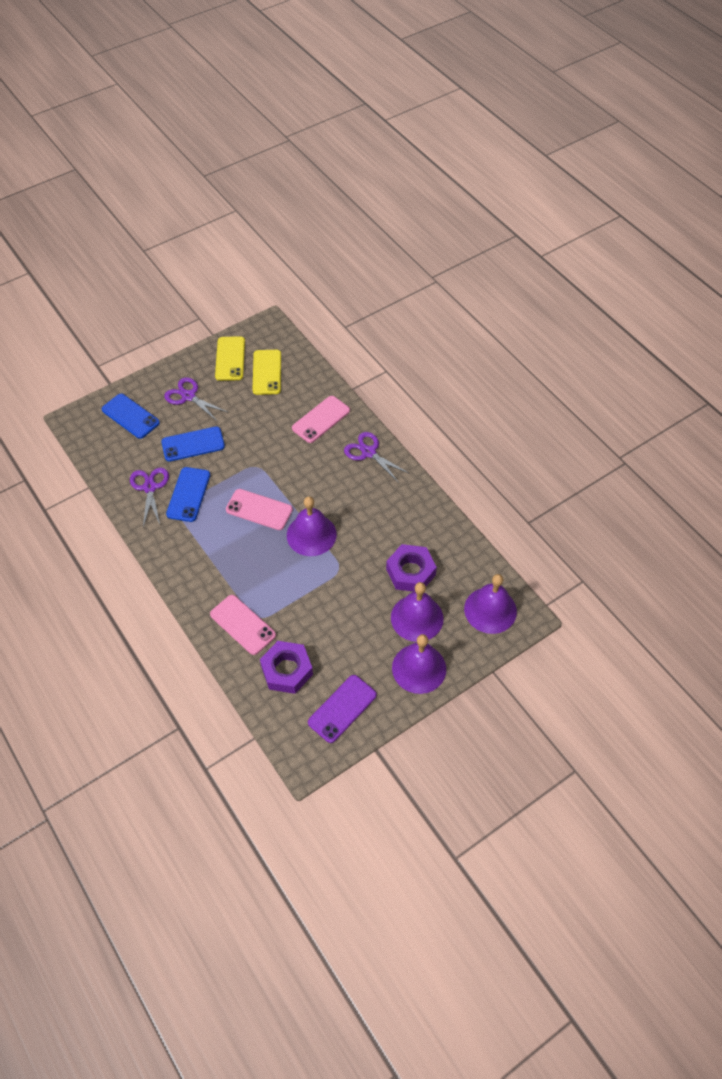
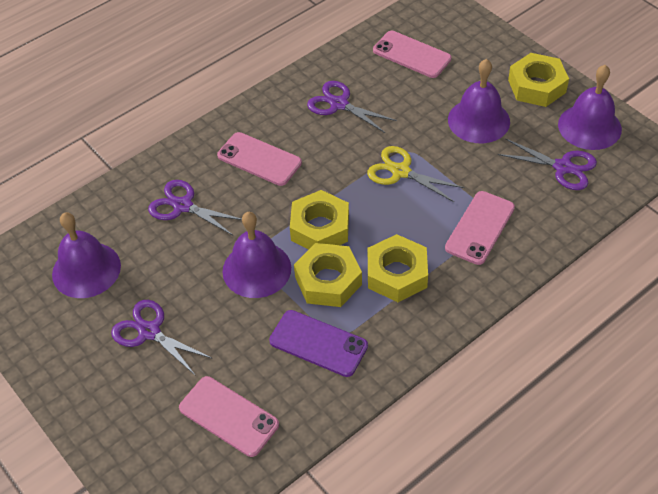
blue phone: 3 -> 0
pink phone: 3 -> 4
purple nut: 2 -> 0
purple scissors: 3 -> 4
yellow nut: 0 -> 4
yellow phone: 2 -> 0
yellow scissors: 0 -> 1

